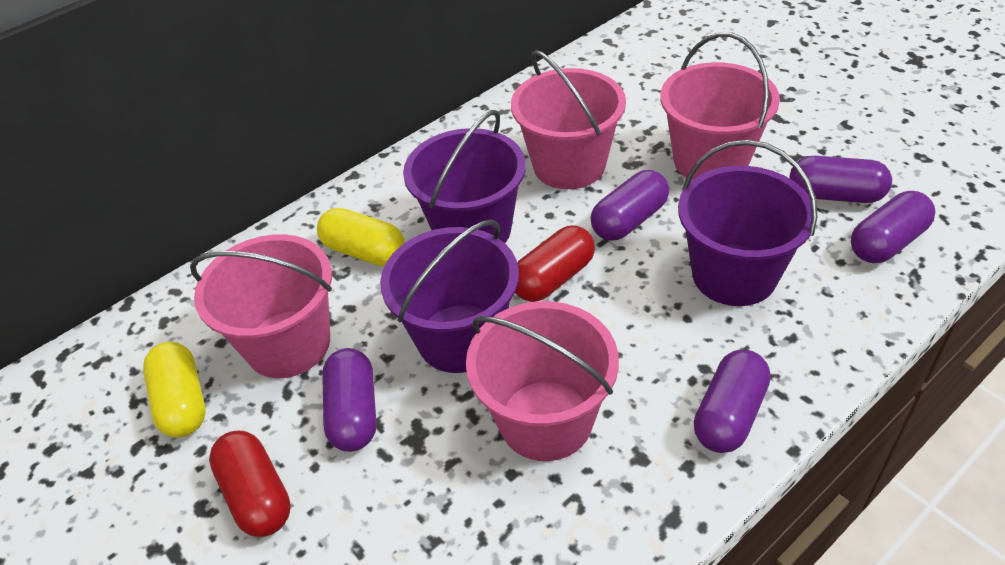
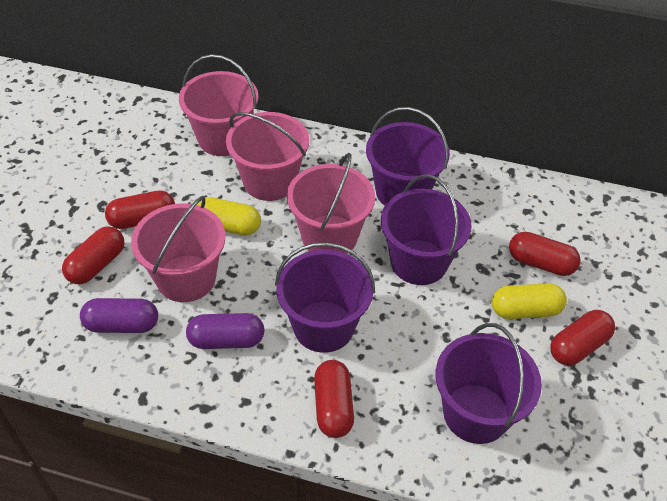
purple bucket: 3 -> 4
purple capsule: 5 -> 2
red capsule: 2 -> 5

